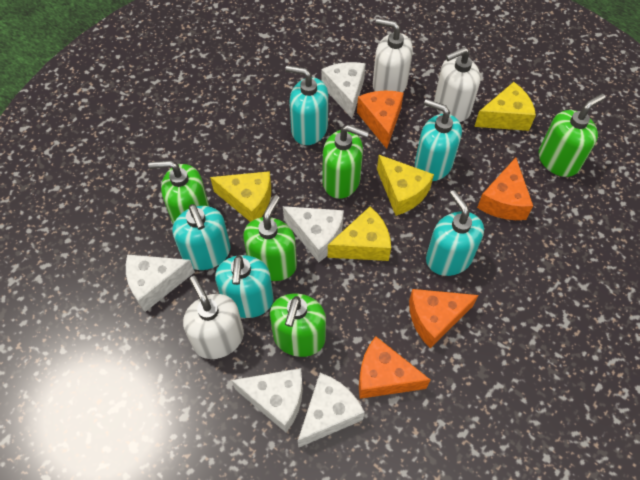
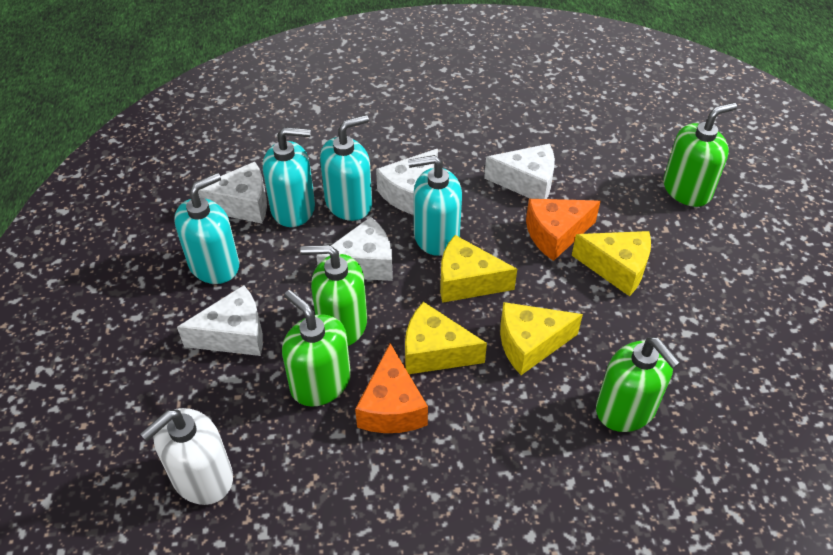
green soap dispenser: 5 -> 4
orange cheese: 4 -> 2
turquoise soap dispenser: 5 -> 4
white soap dispenser: 3 -> 1

